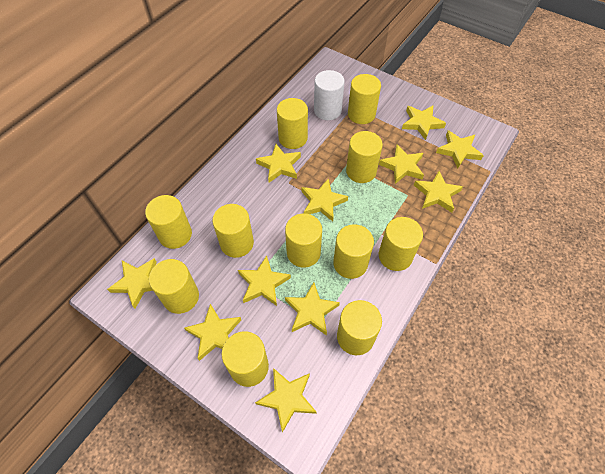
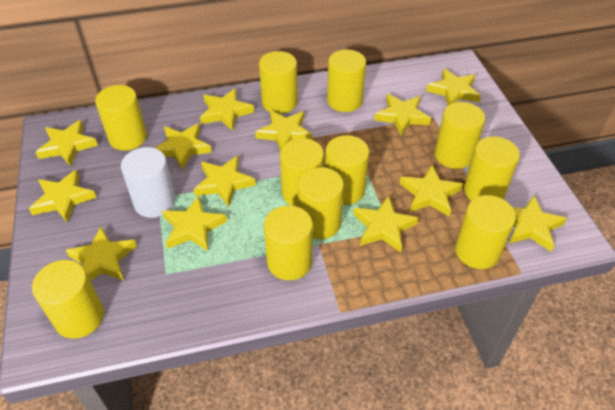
yellow star: 11 -> 13

